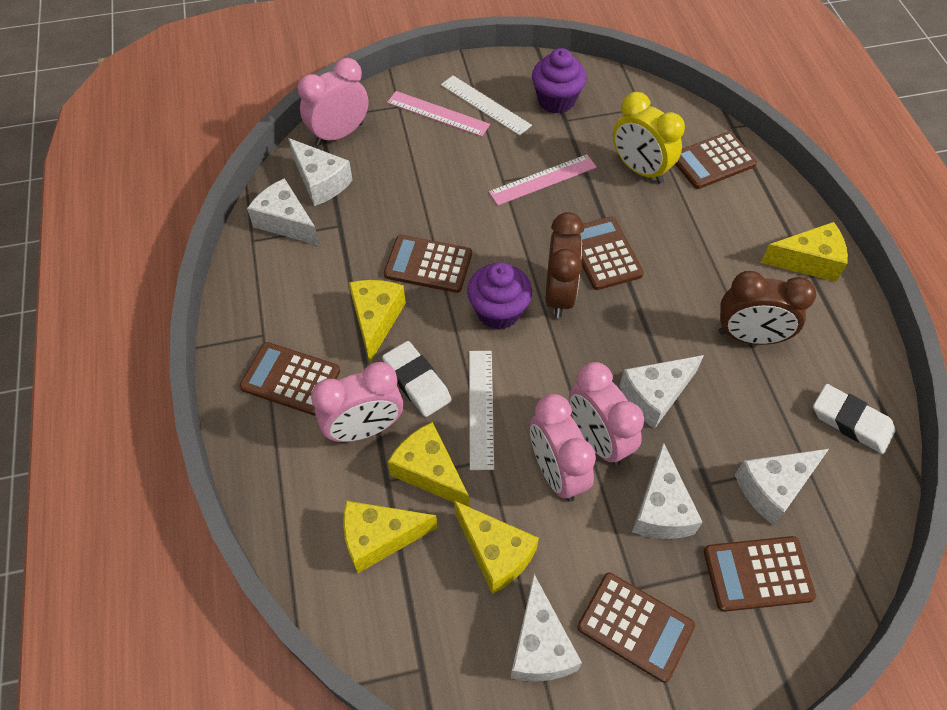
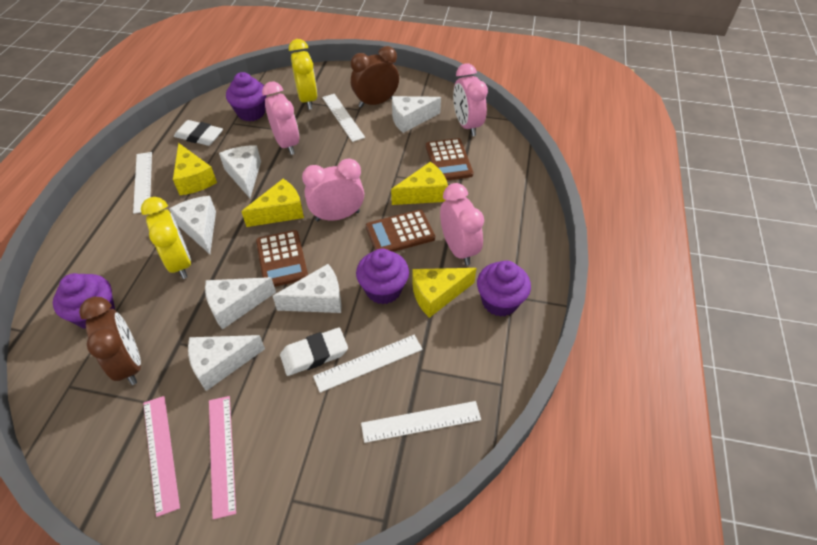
brown calculator: 6 -> 3
purple cupcake: 2 -> 4
white ruler: 2 -> 4
yellow cheese: 5 -> 4
yellow clock: 1 -> 2

